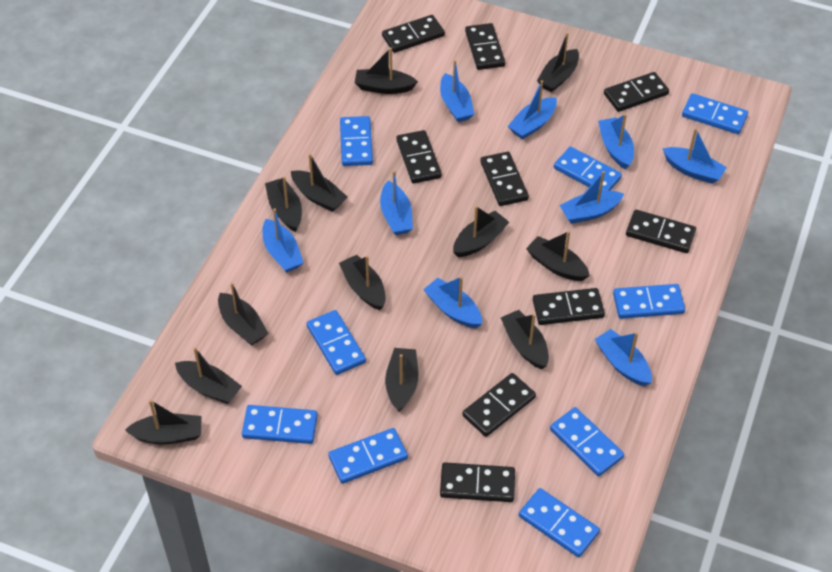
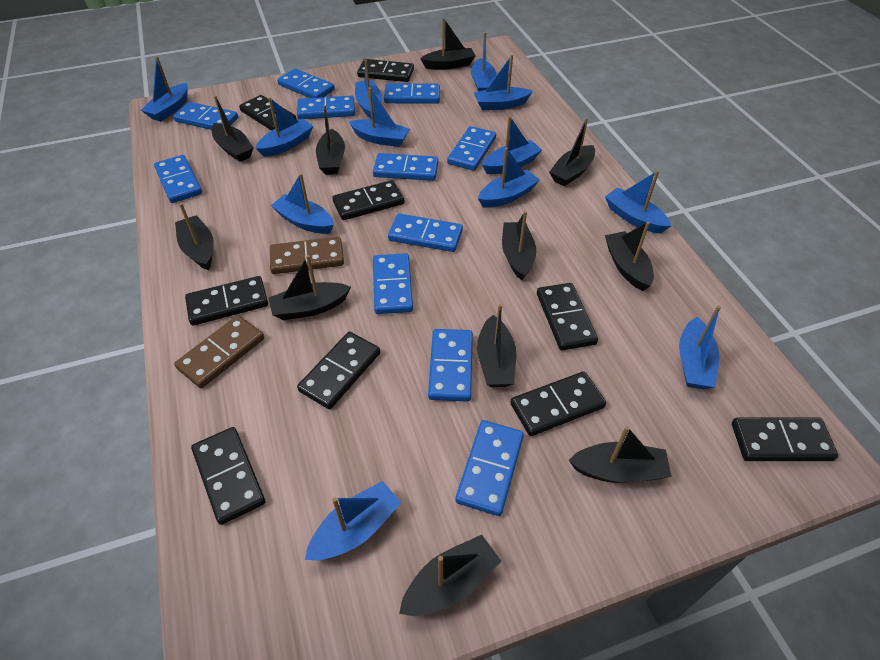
black boat: 12 -> 11
blue boat: 9 -> 12
blue domino: 9 -> 11
brown domino: 0 -> 2

